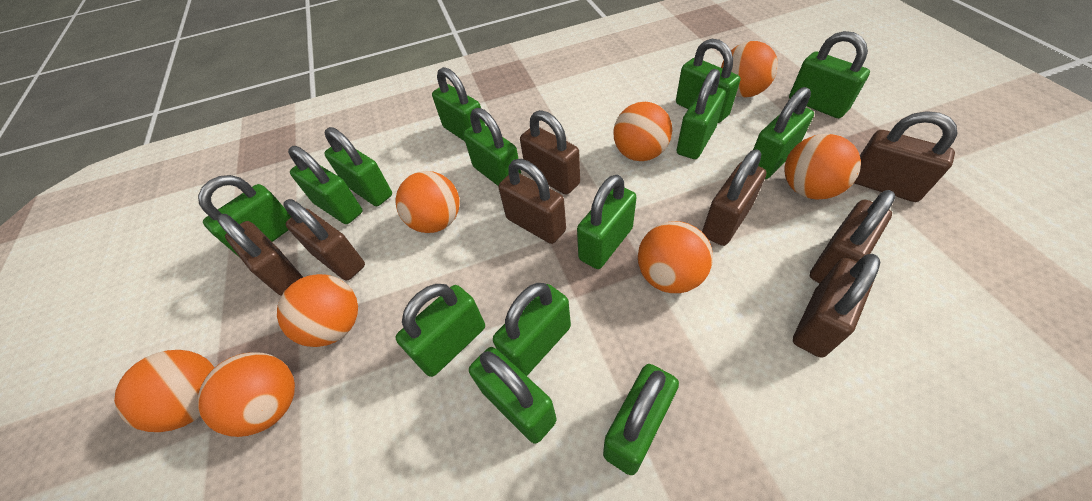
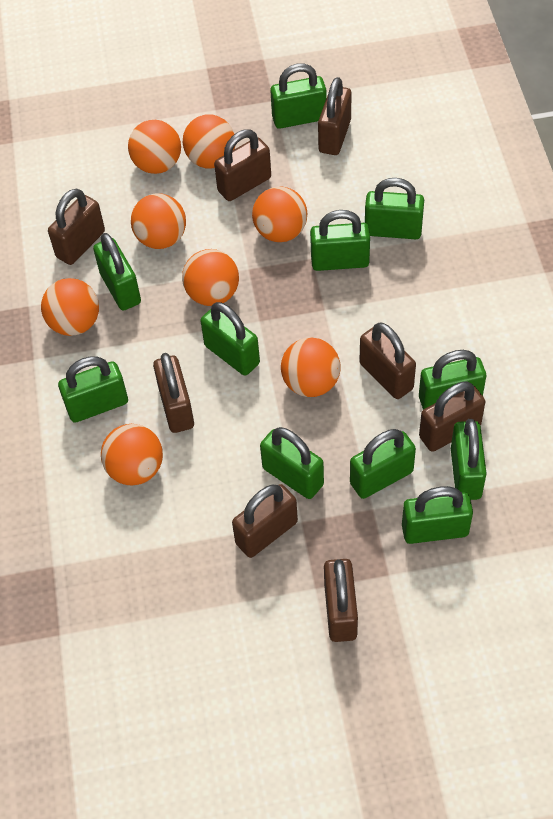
green padlock: 14 -> 11

